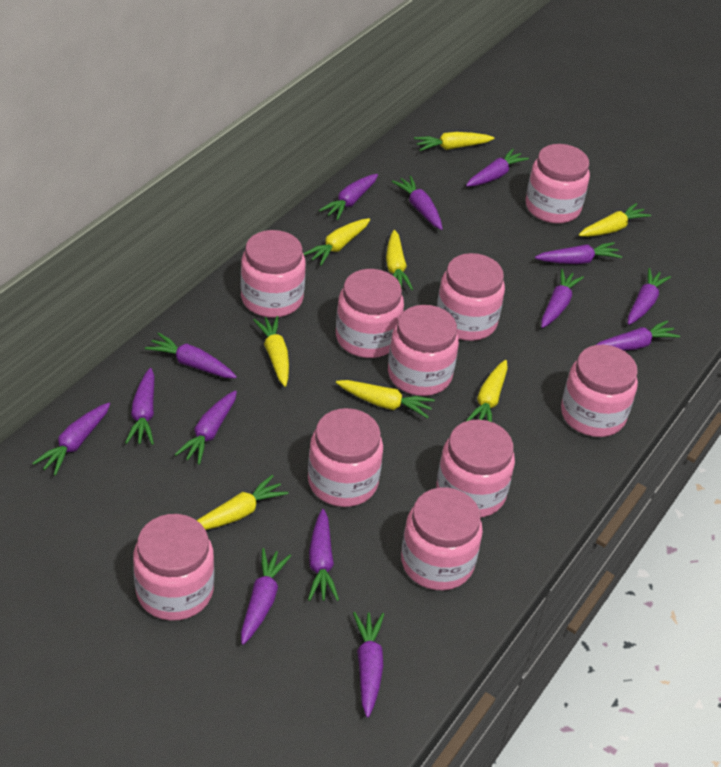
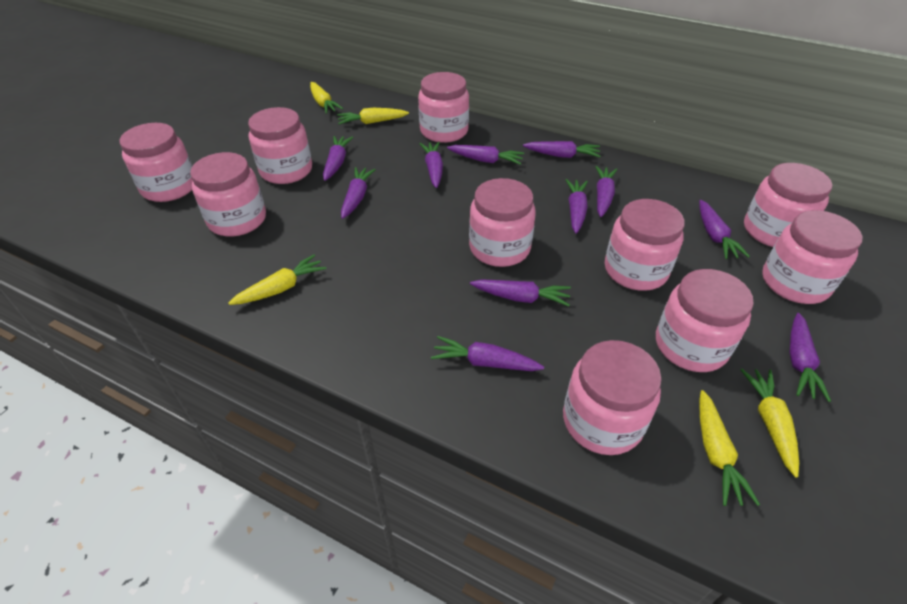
purple carrot: 14 -> 11
yellow carrot: 8 -> 5

